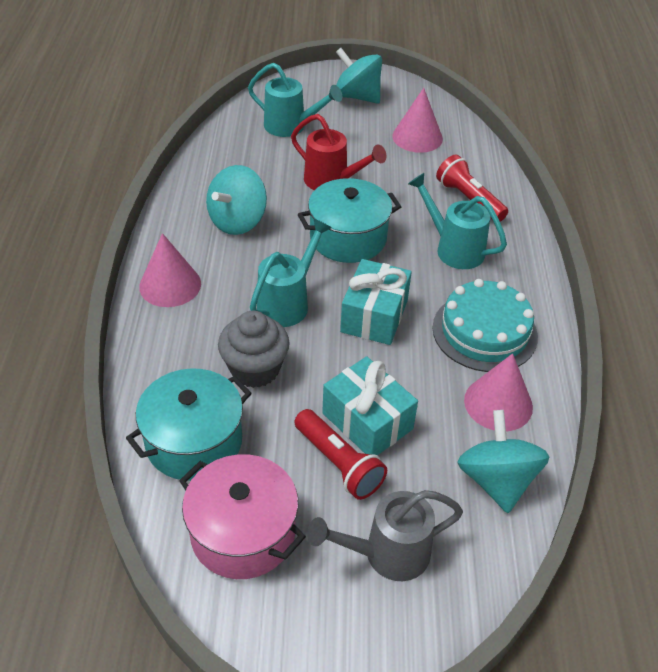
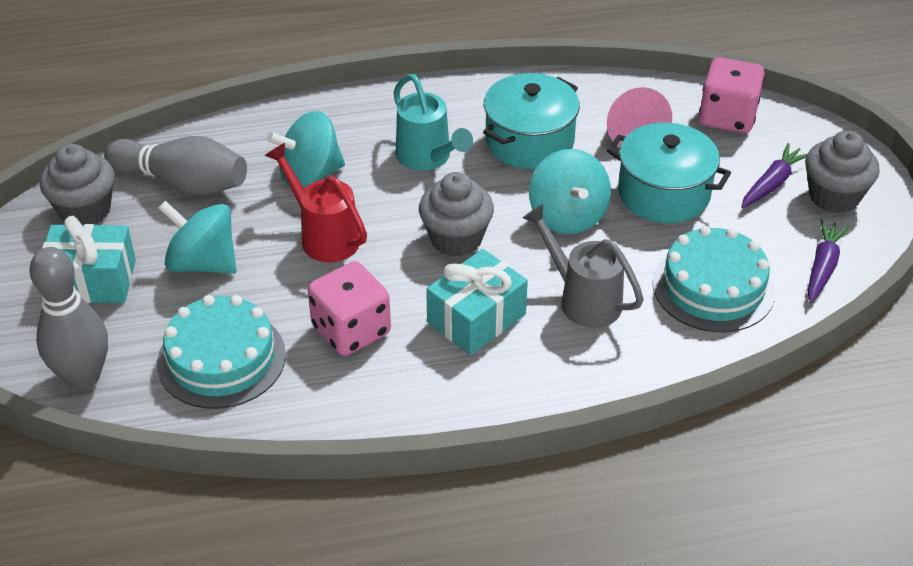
grey bowling pin: 0 -> 2
grey cupcake: 1 -> 3
pink cone: 3 -> 1
pink dice: 0 -> 2
pink pot: 1 -> 0
purple carrot: 0 -> 2
red flashlight: 2 -> 0
turquoise cake: 1 -> 2
turquoise watering can: 3 -> 1

